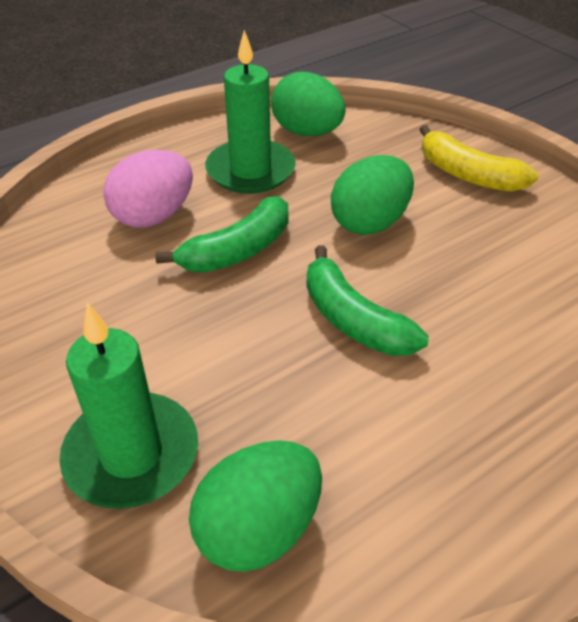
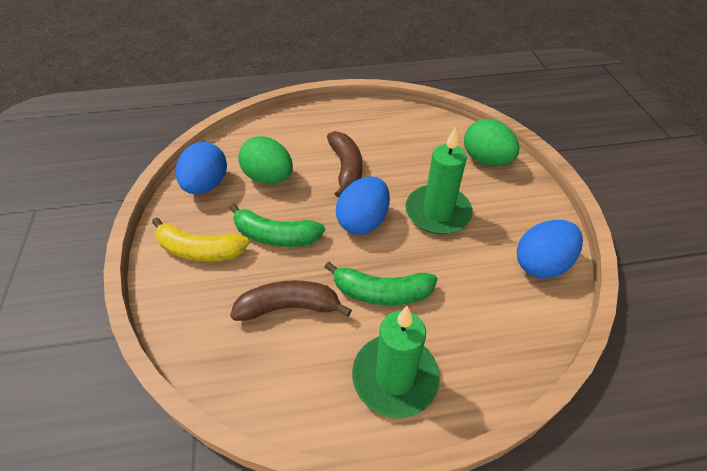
blue egg: 0 -> 3
brown banana: 0 -> 2
green egg: 3 -> 2
pink egg: 1 -> 0

